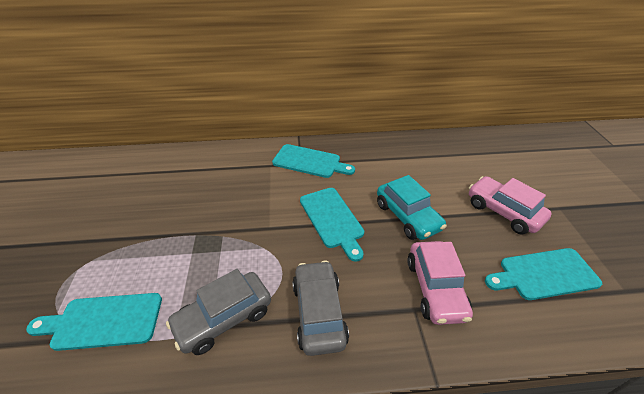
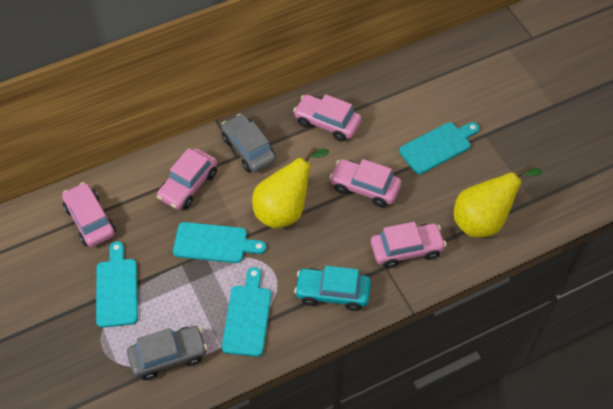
pink car: 2 -> 5
yellow pear: 0 -> 2

